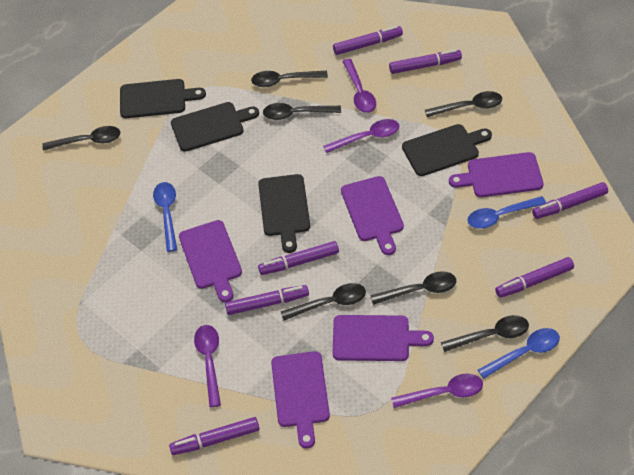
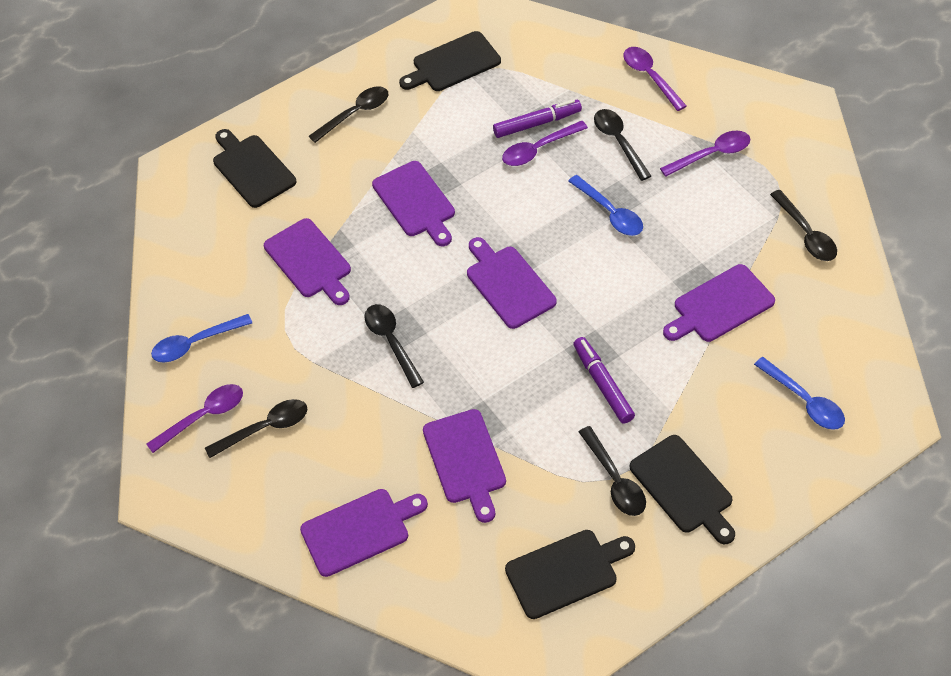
black spoon: 7 -> 6
purple cutting board: 5 -> 6
purple marker: 7 -> 2

